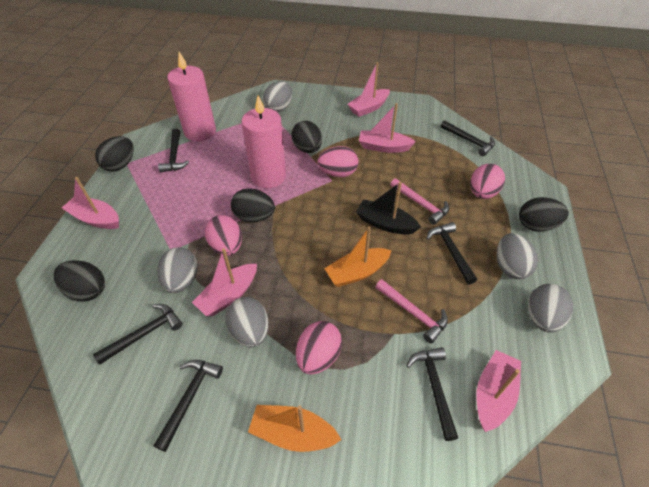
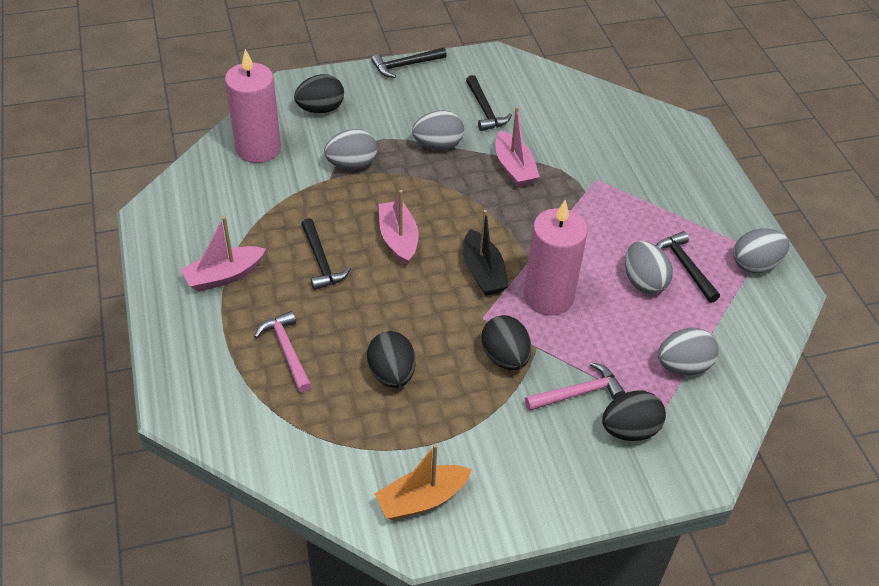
black egg: 5 -> 4
black hammer: 6 -> 4
orange boat: 2 -> 1
pink boat: 5 -> 3
pink egg: 4 -> 0

